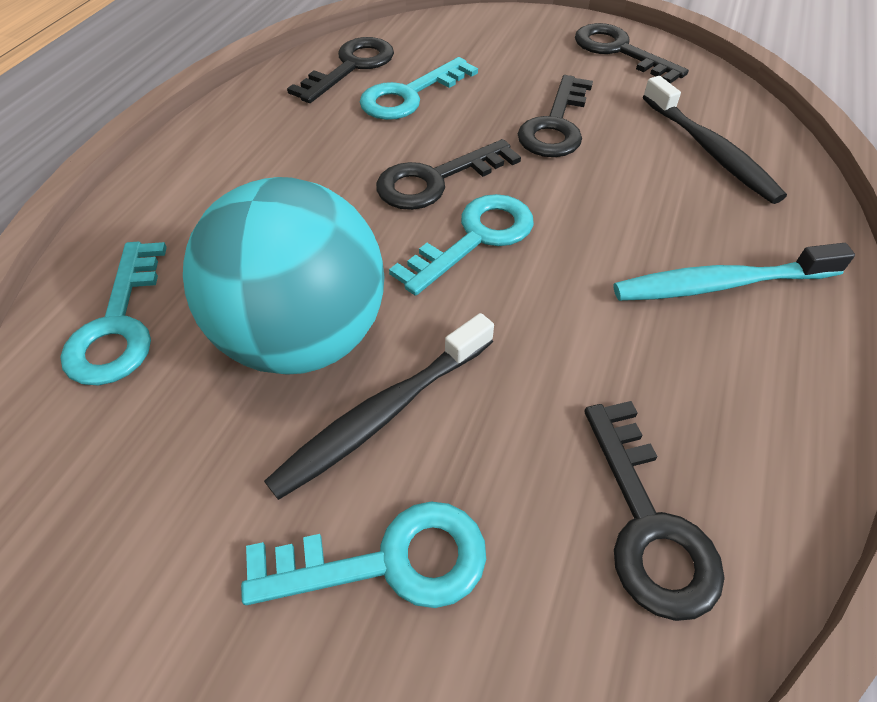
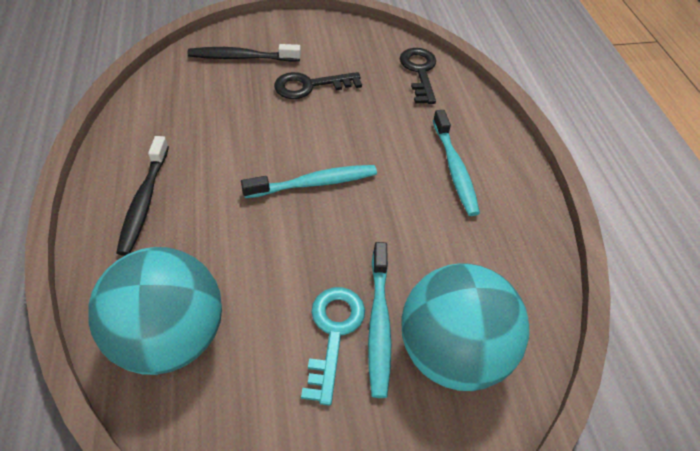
black key: 5 -> 2
turquoise ball: 1 -> 2
turquoise key: 4 -> 1
turquoise toothbrush: 1 -> 3

